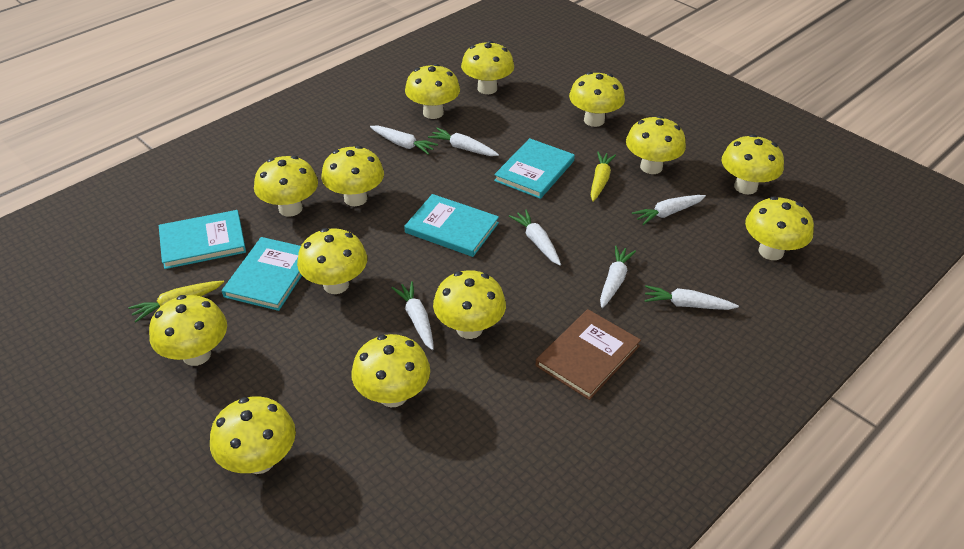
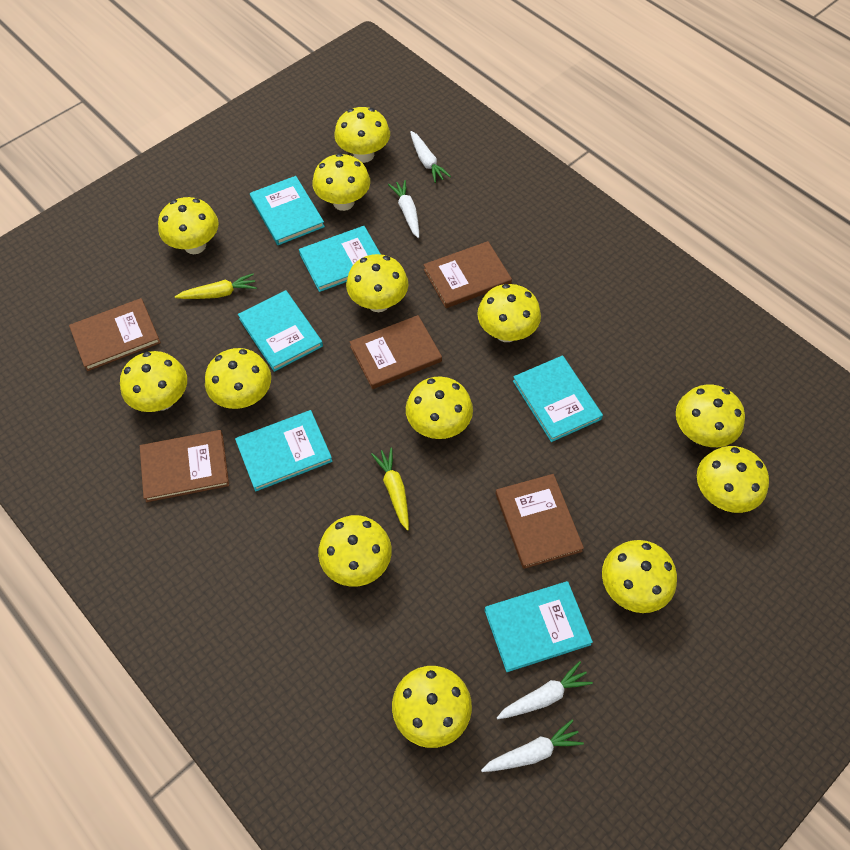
brown book: 1 -> 5
turquoise book: 4 -> 6
white carrot: 7 -> 4

